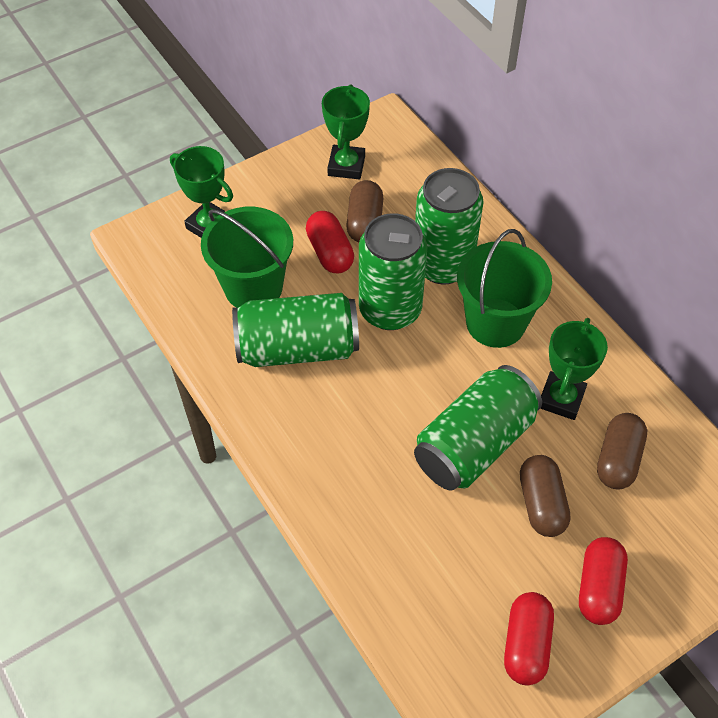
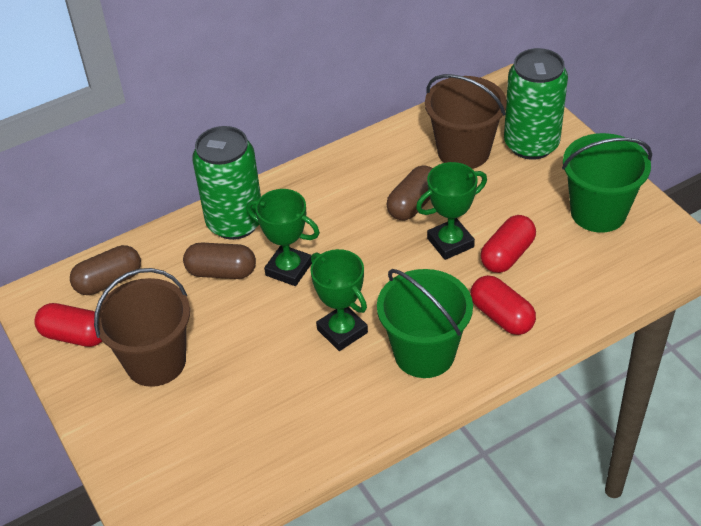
brown bucket: 0 -> 2
green can: 4 -> 2

